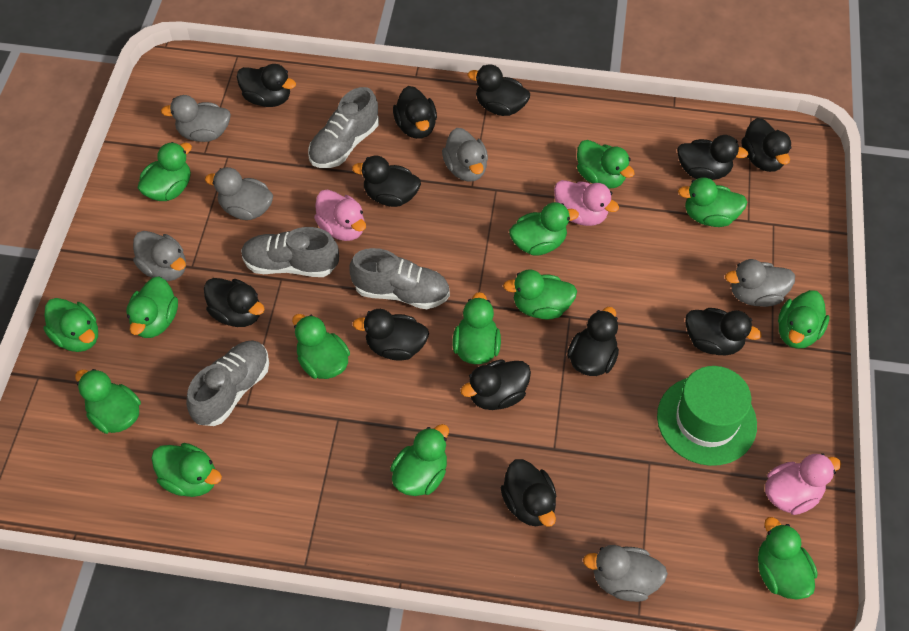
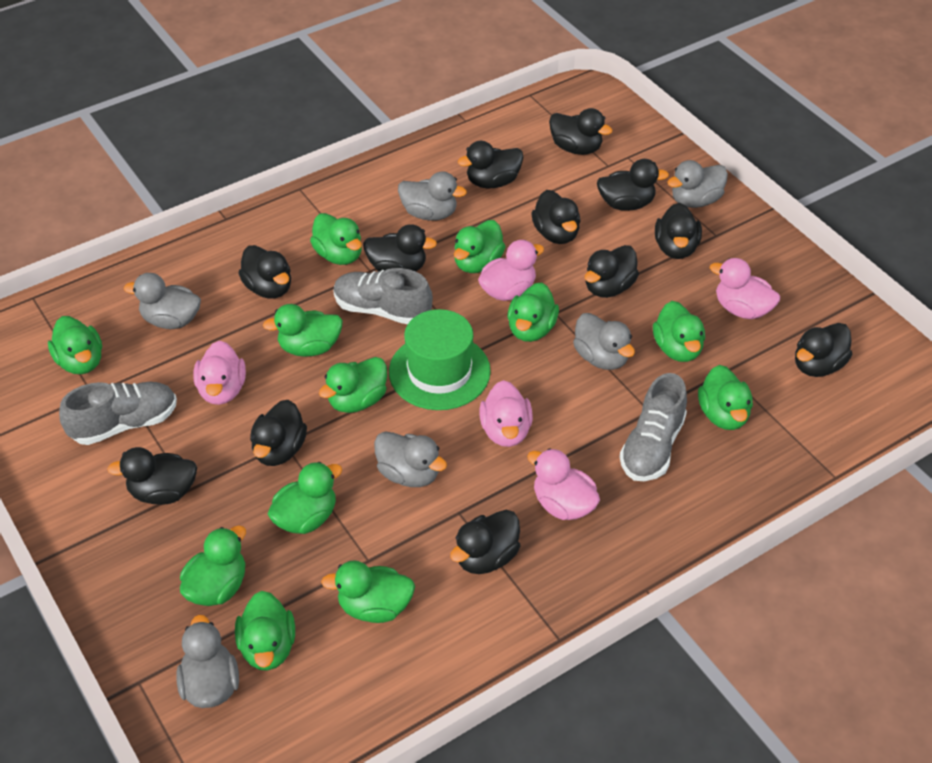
green duck: 14 -> 12
grey shoe: 4 -> 3
pink duck: 3 -> 5

